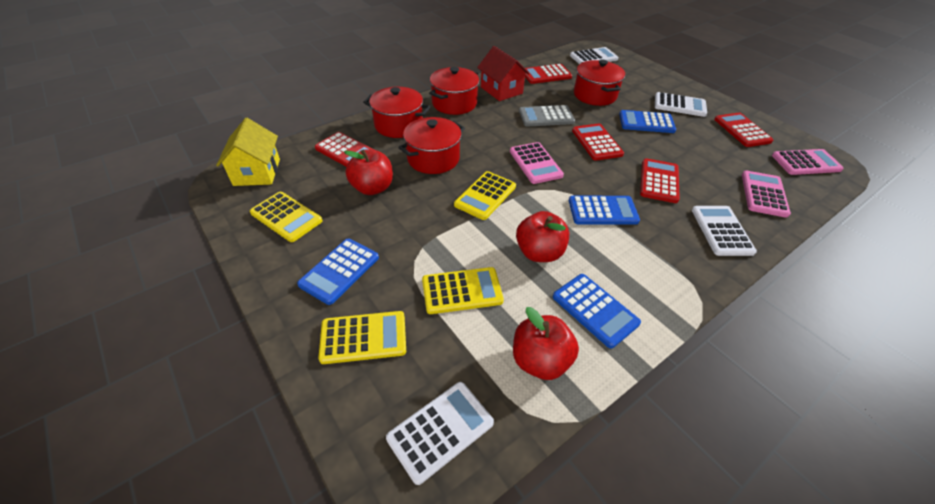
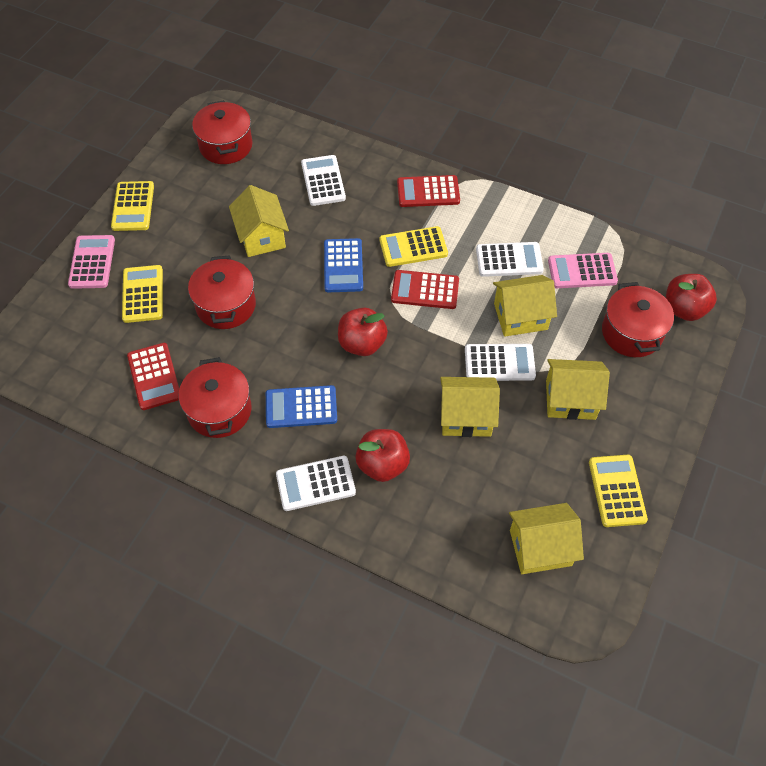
blue calculator: 4 -> 2
grey calculator: 1 -> 0
pink calculator: 3 -> 2
red calculator: 5 -> 3
red house: 1 -> 0
yellow house: 1 -> 5

